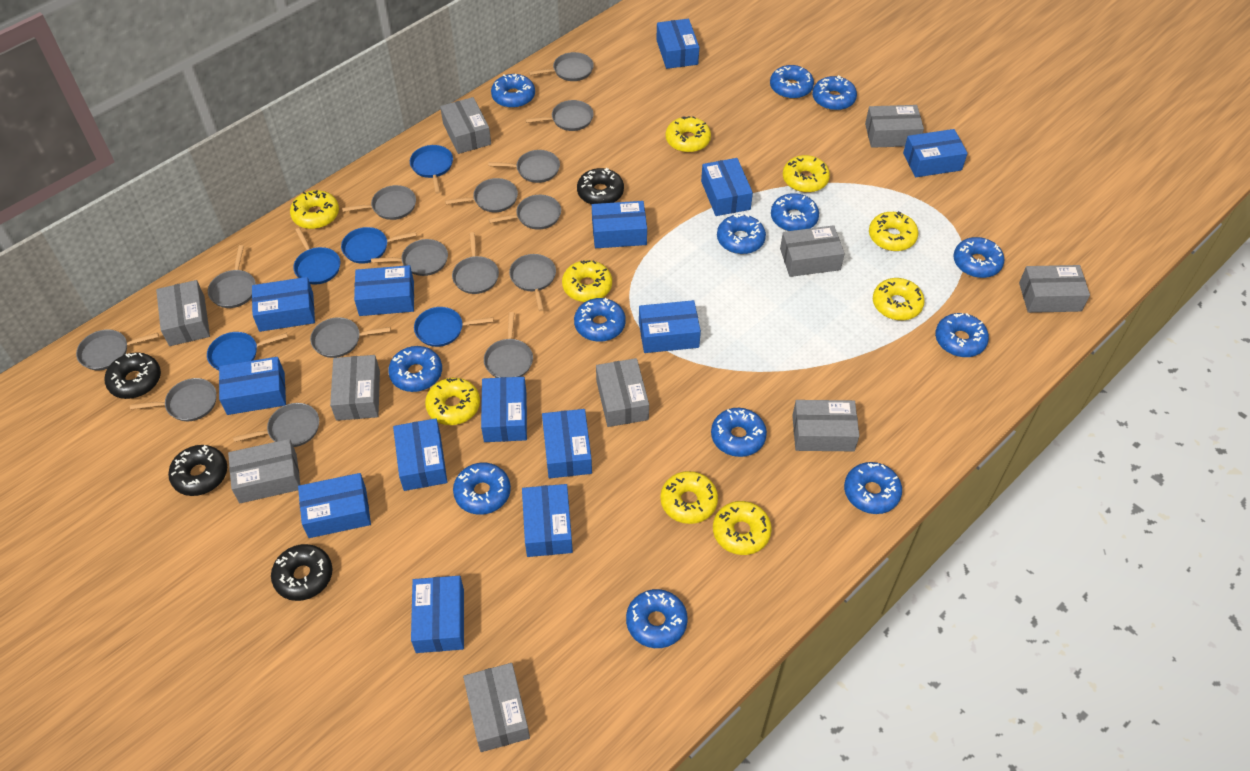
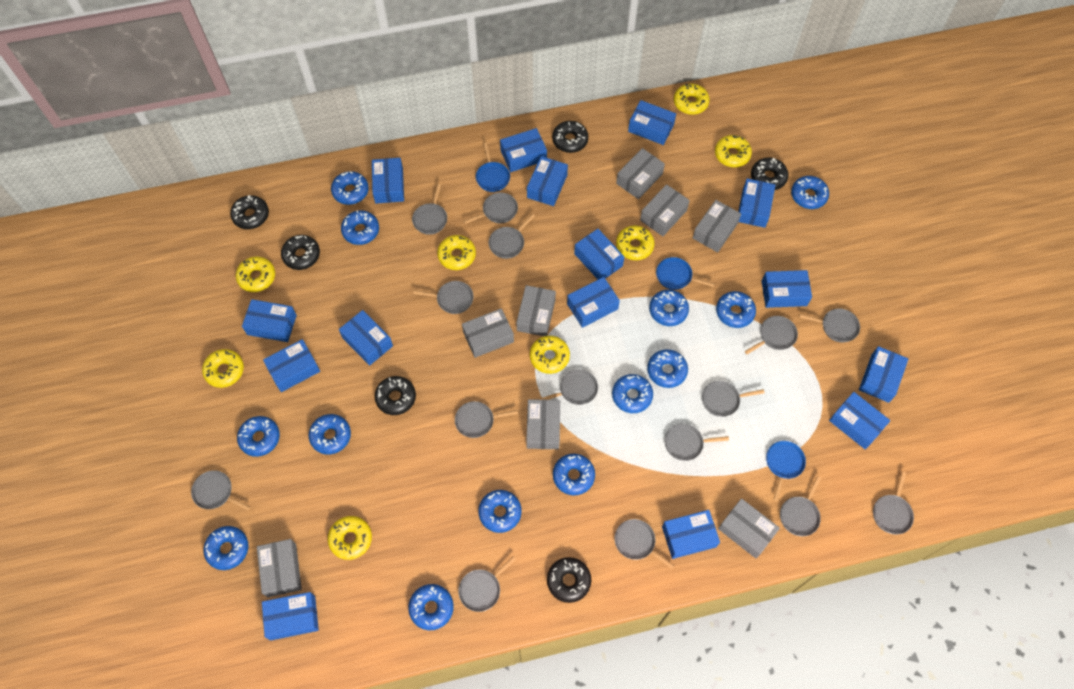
black donut: 4 -> 6
blue box: 14 -> 15
blue pan: 5 -> 3
grey box: 10 -> 8
yellow donut: 9 -> 8

